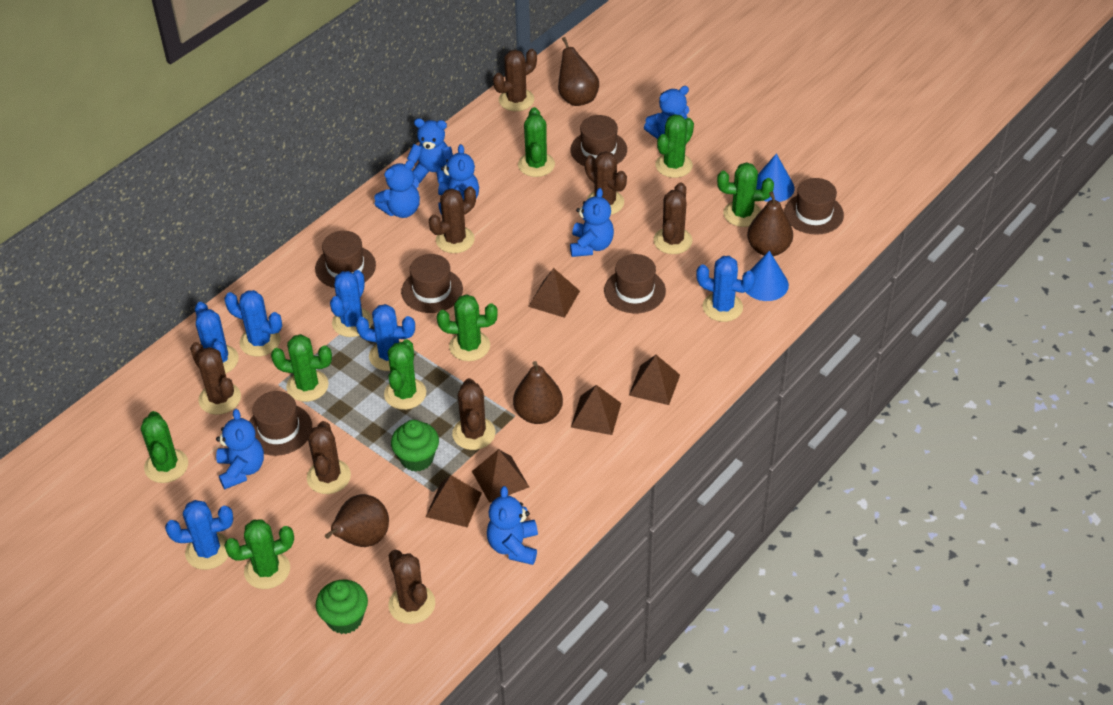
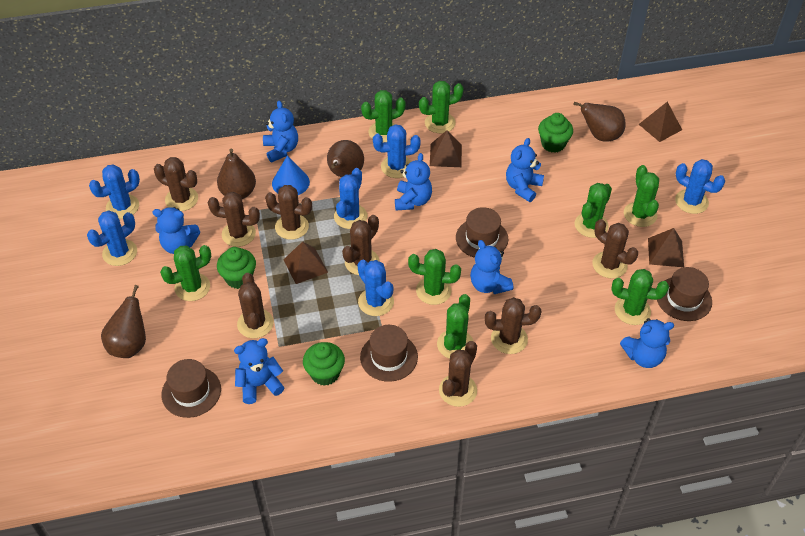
blue cone: 2 -> 1
brown hat: 6 -> 4
brown pyramid: 5 -> 4
green cupcake: 2 -> 3

